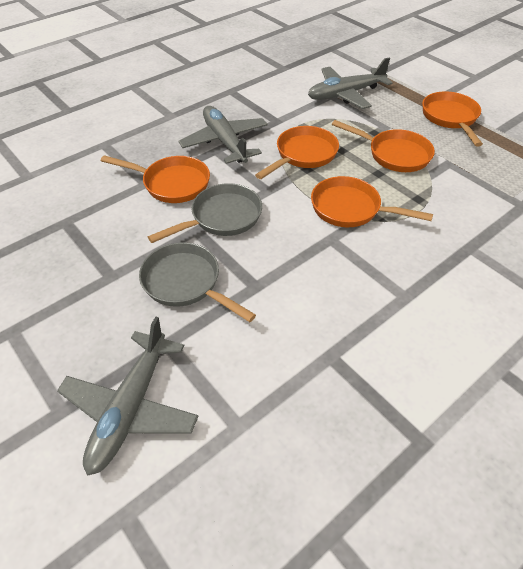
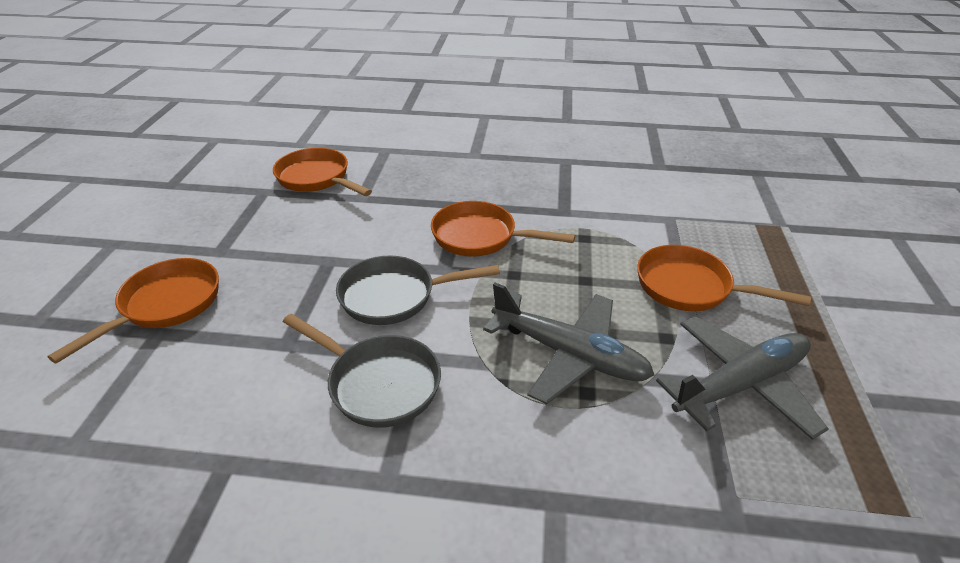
grey plane: 3 -> 2
orange pan: 5 -> 4

